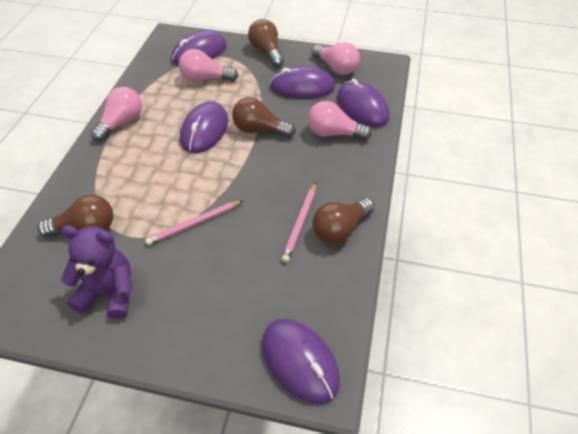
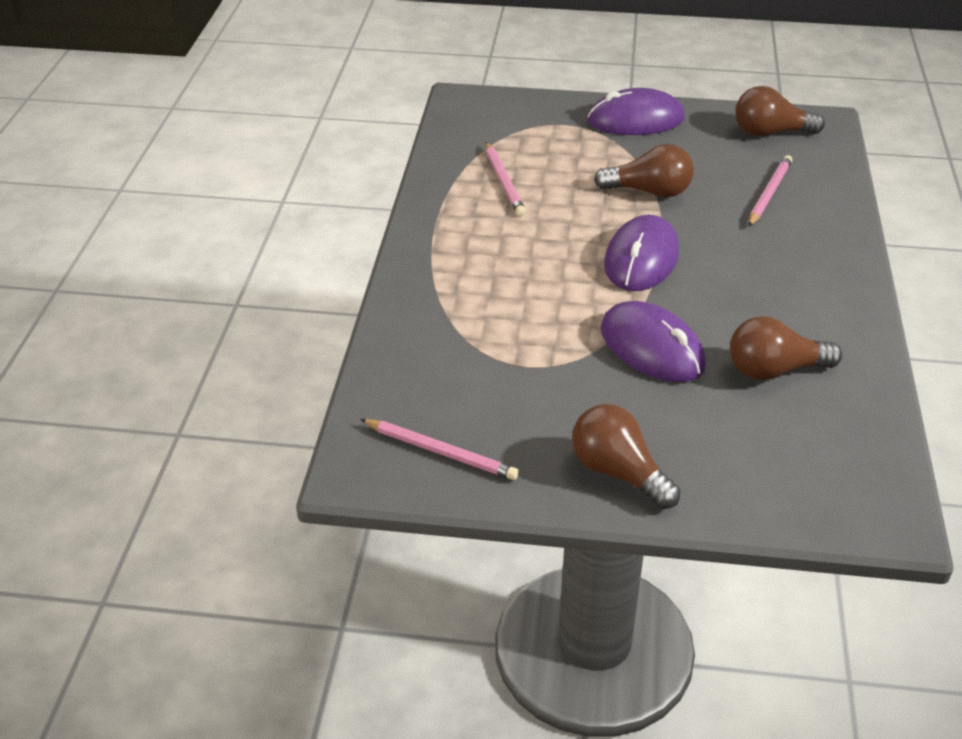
pink light bulb: 4 -> 0
pink pencil: 2 -> 3
purple mouse: 5 -> 3
purple teddy bear: 1 -> 0

